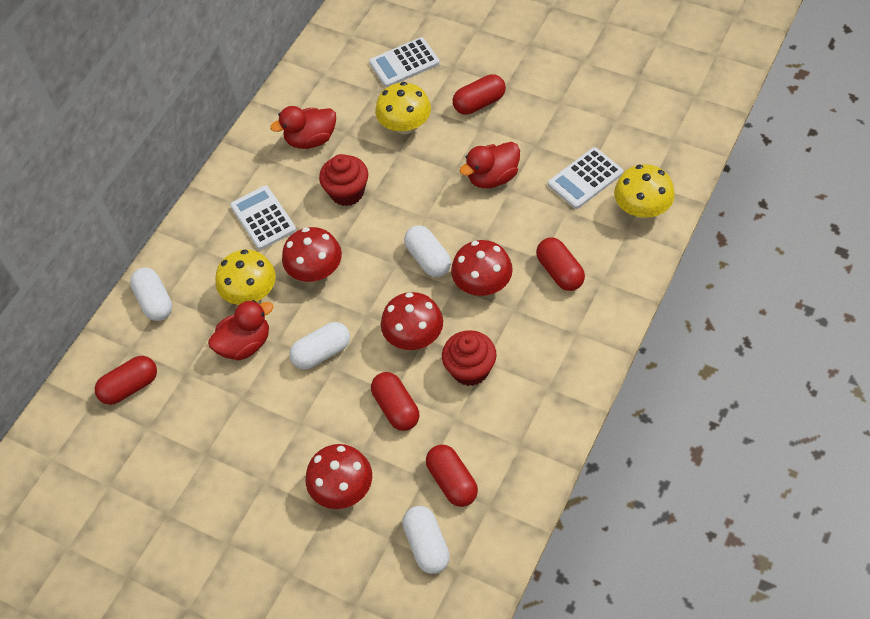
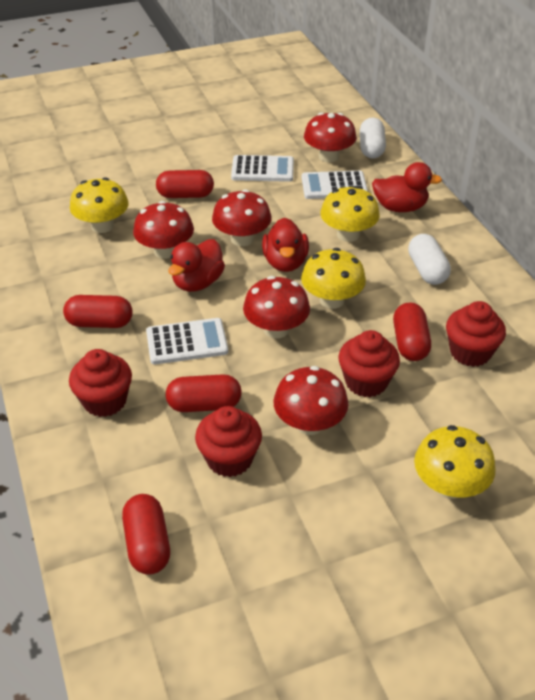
red cupcake: 2 -> 4
red mushroom: 4 -> 5
white capsule: 4 -> 2
yellow mushroom: 3 -> 4

